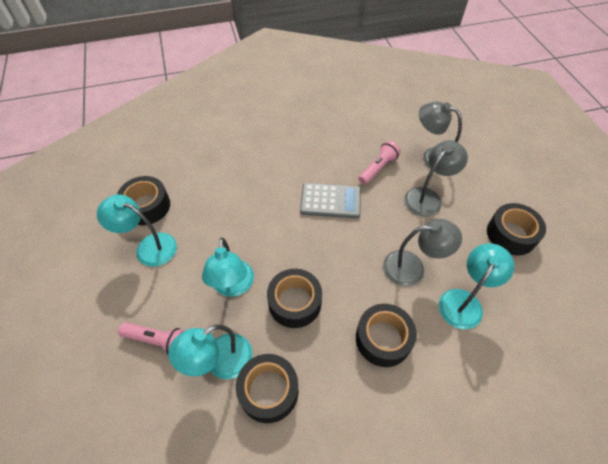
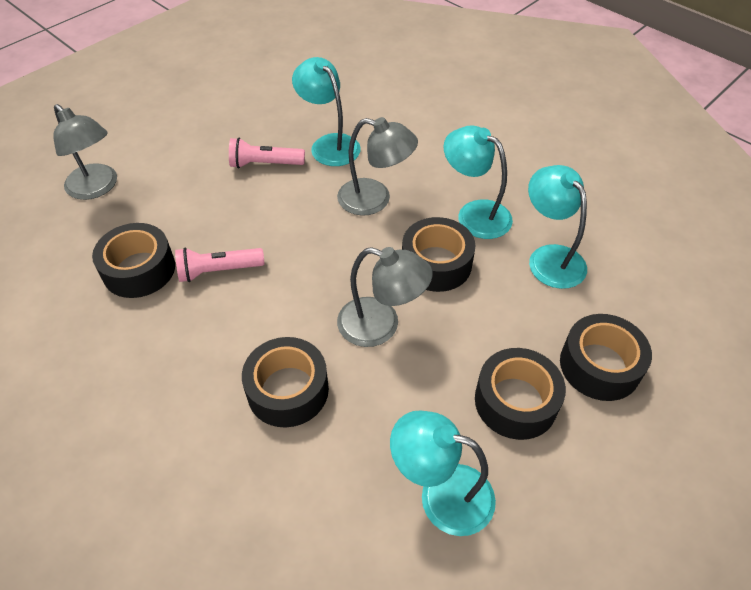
grey calculator: 1 -> 0

